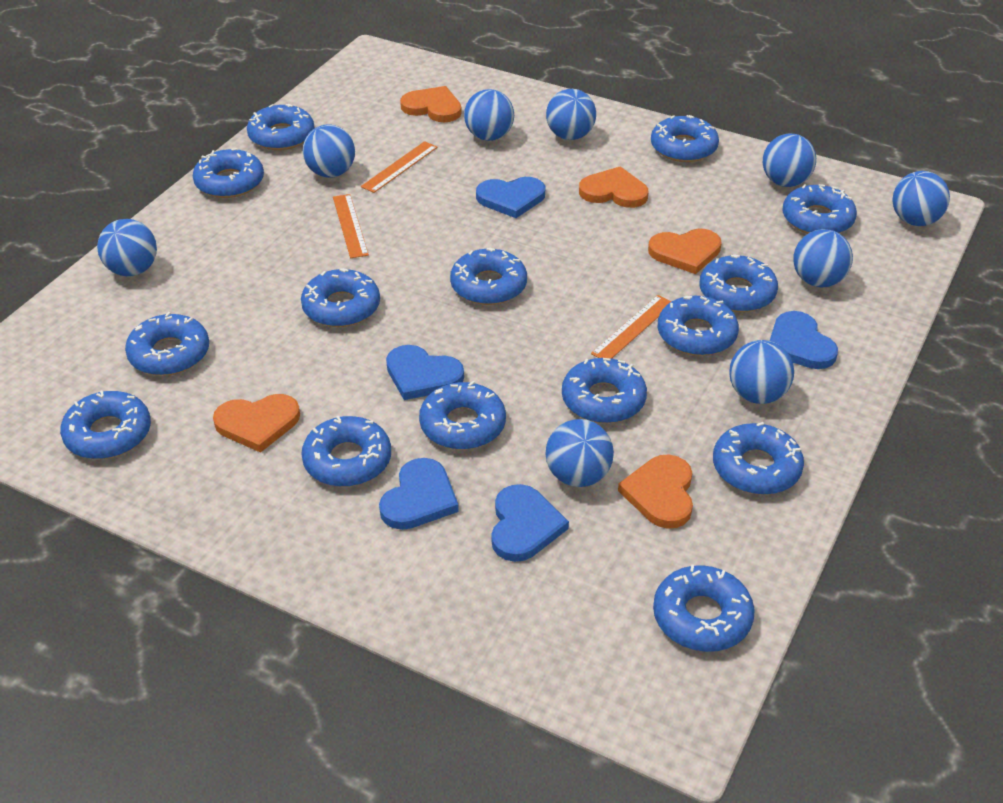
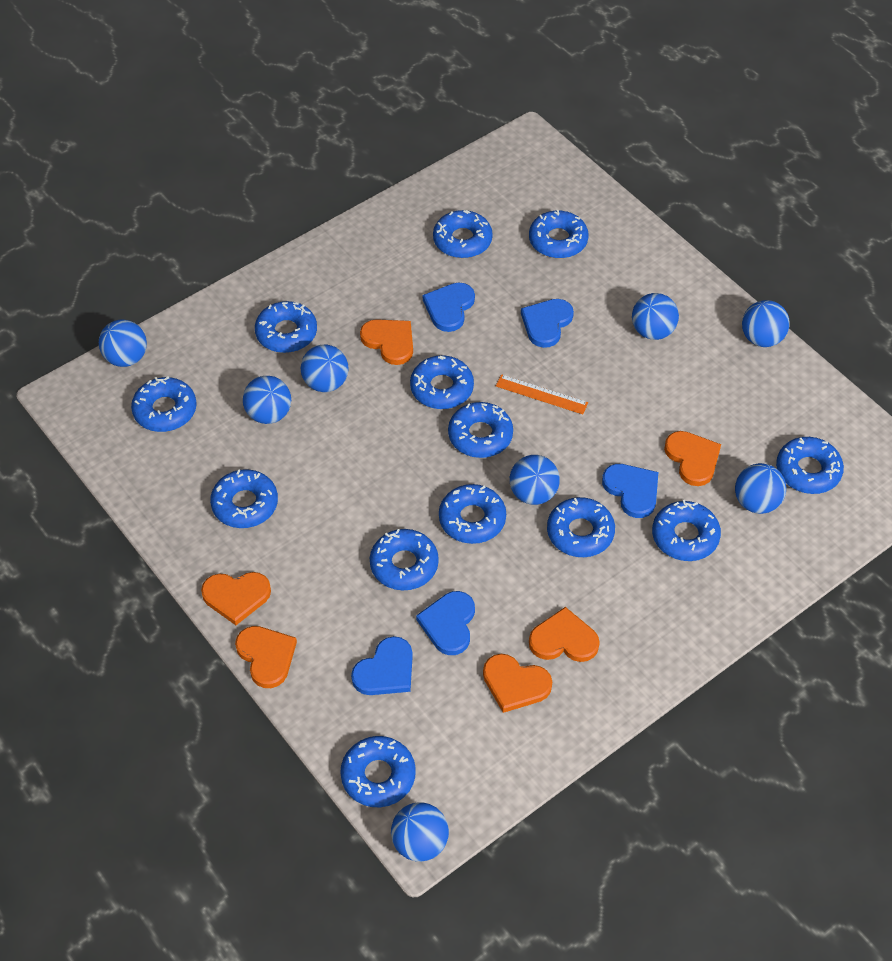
blue ball: 9 -> 8
blue donut: 15 -> 13
orange heart: 5 -> 6
orange ruler: 3 -> 1

